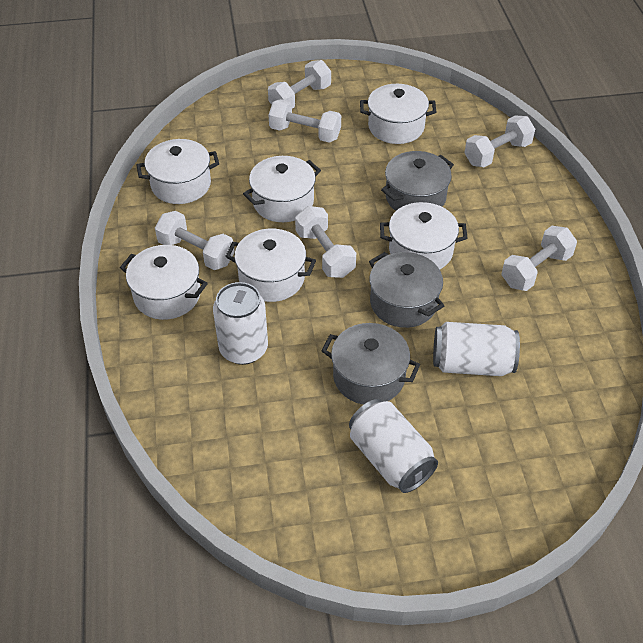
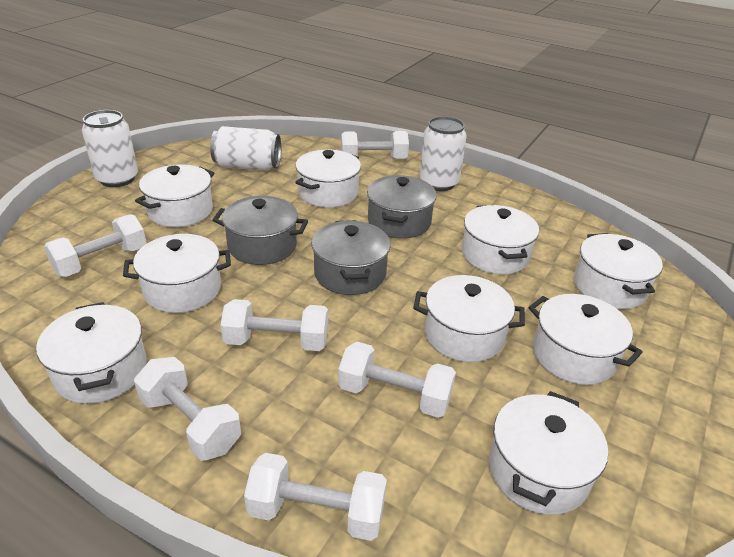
white pot: 6 -> 9

